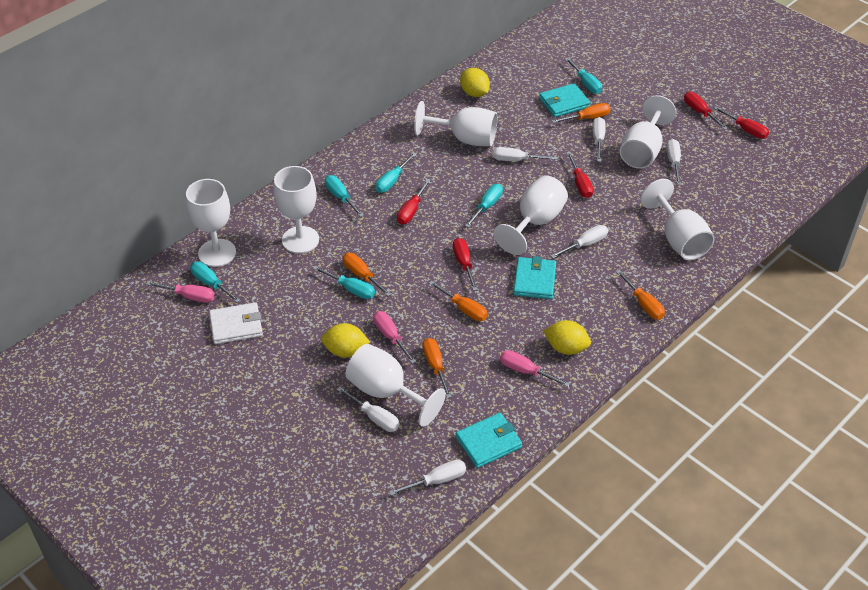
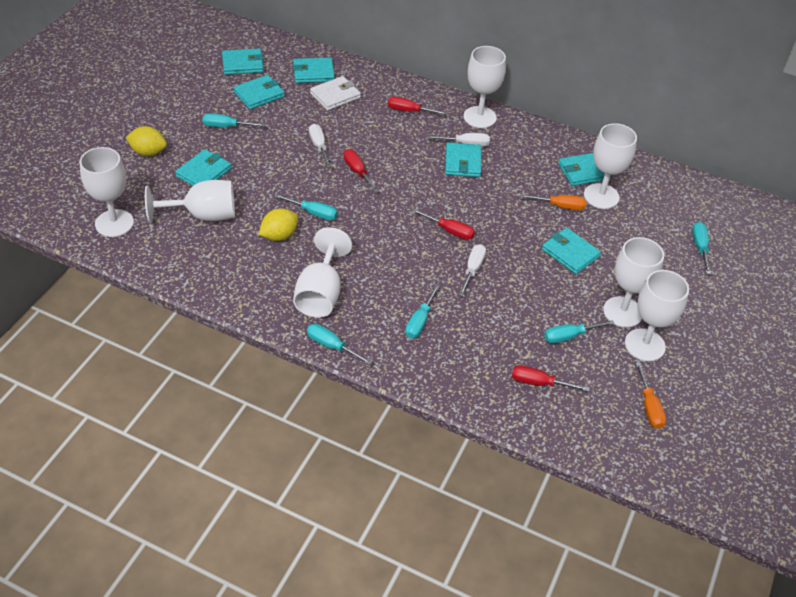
orange screwdriver: 5 -> 2
pink screwdriver: 3 -> 0
red screwdriver: 5 -> 4
turquoise wallet: 3 -> 7
white screwdriver: 6 -> 3
yellow lemon: 3 -> 2

